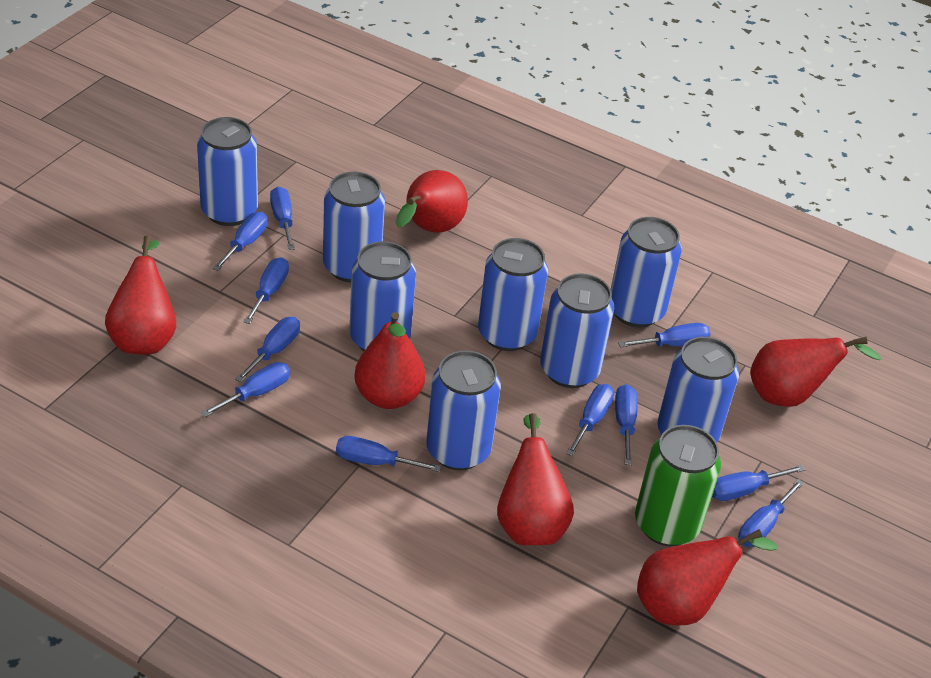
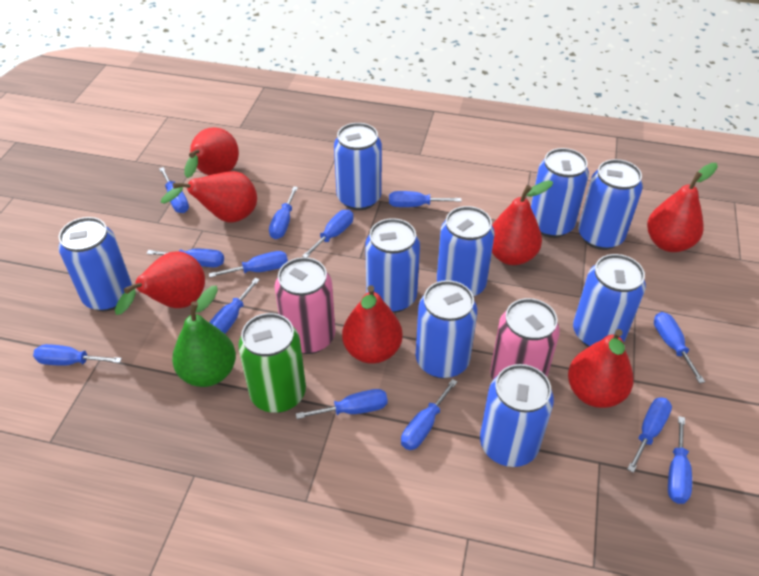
blue can: 8 -> 9
blue screwdriver: 11 -> 13
green pear: 0 -> 1
pink can: 0 -> 2
red pear: 6 -> 7

